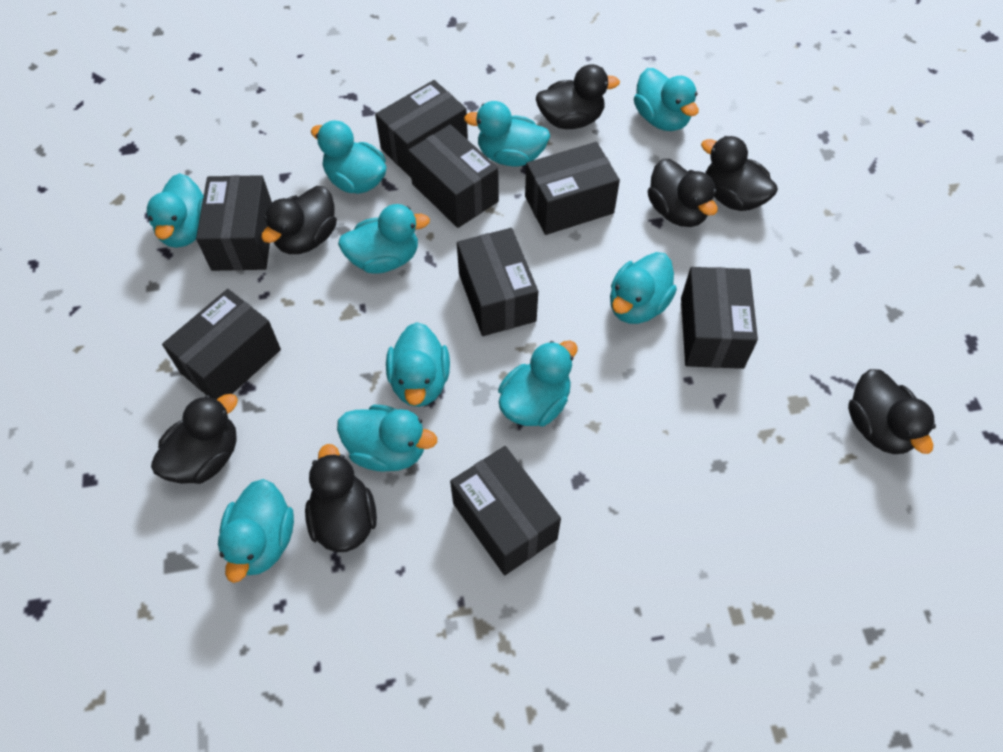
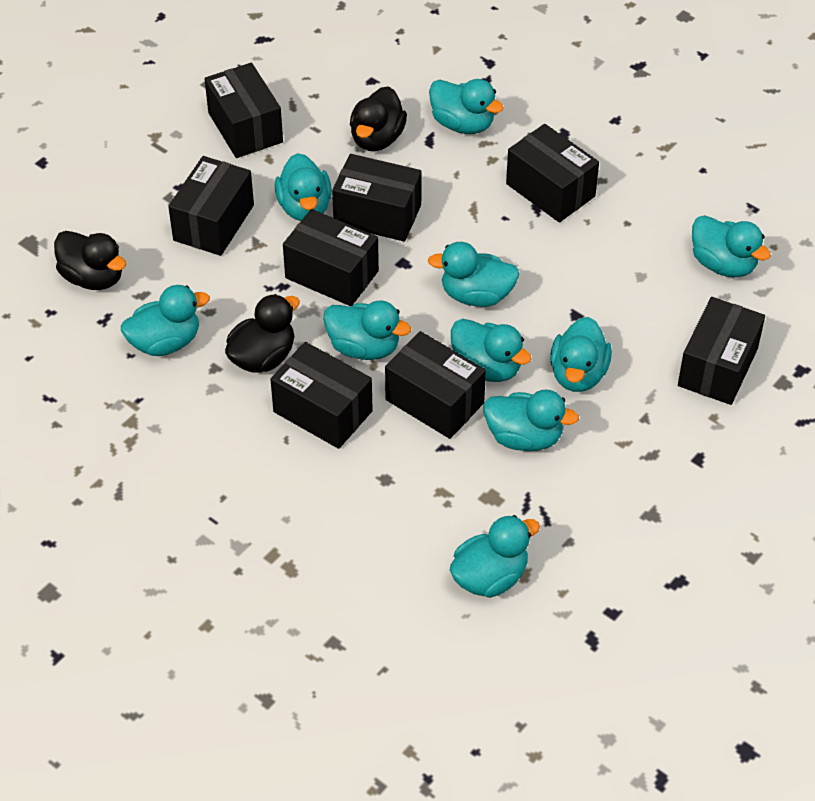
black duck: 7 -> 3

